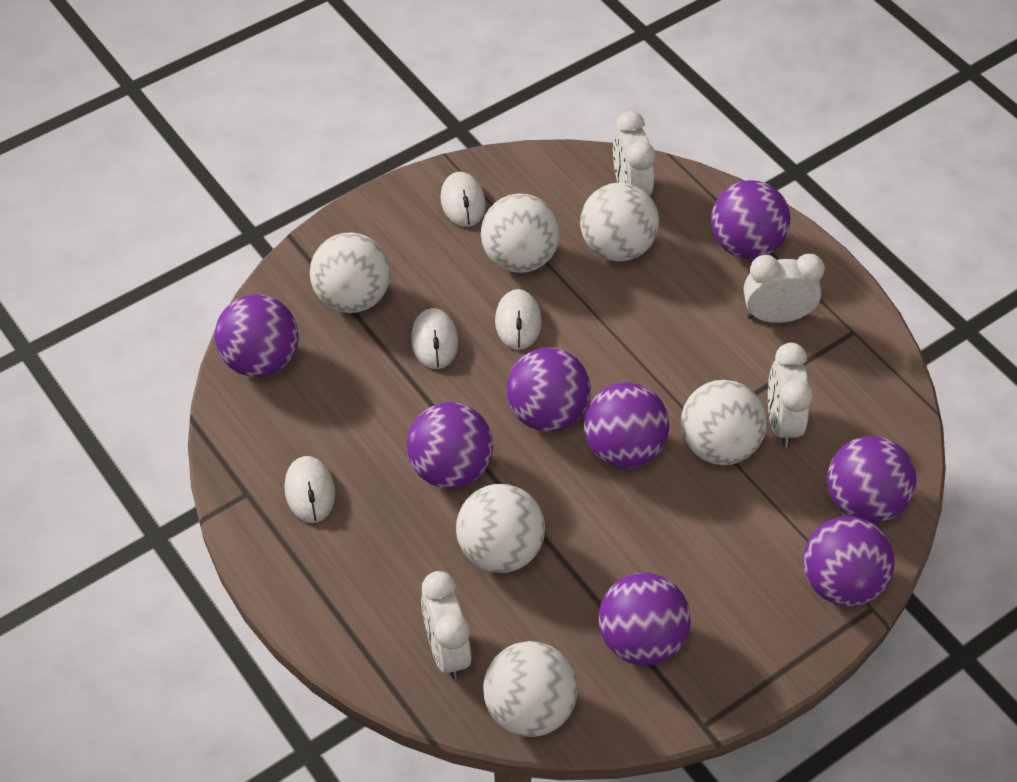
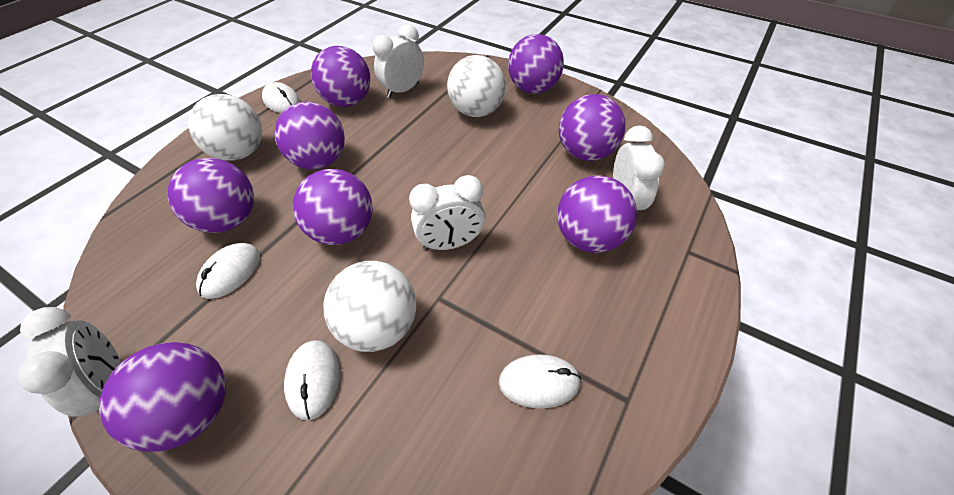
white ball: 6 -> 3

